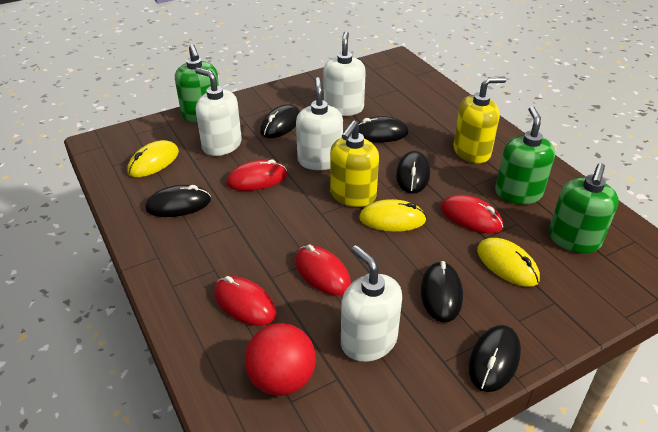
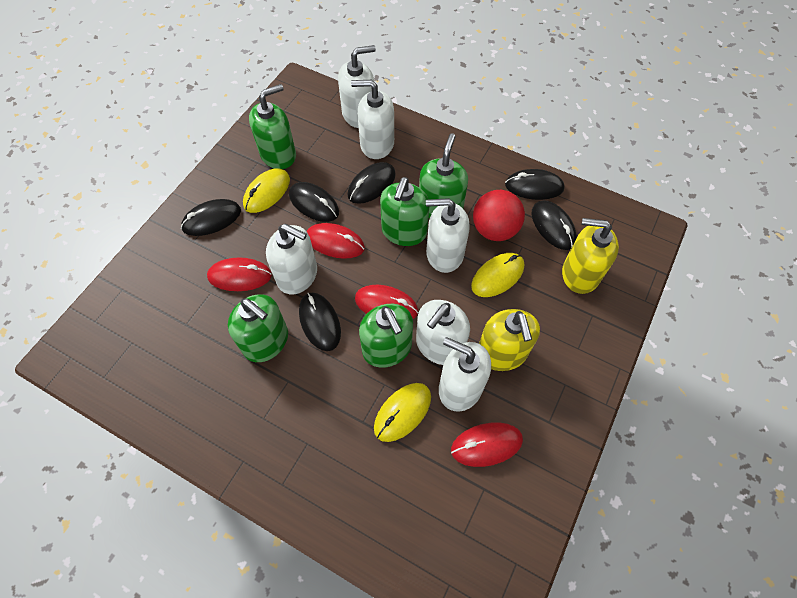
green soap dispenser: 3 -> 5
white soap dispenser: 4 -> 6

